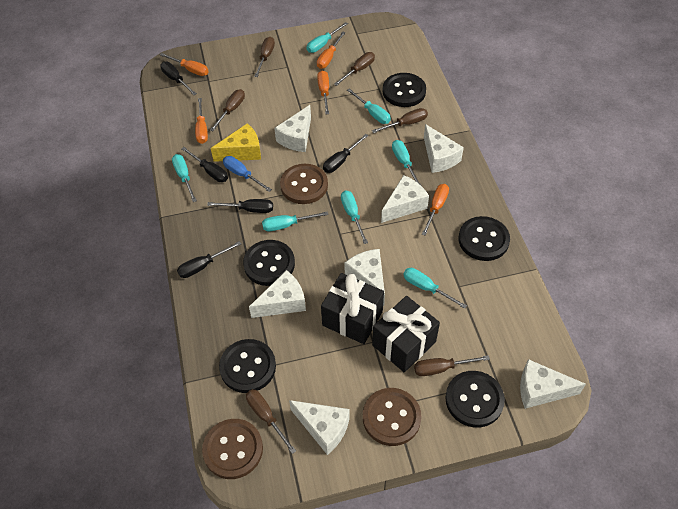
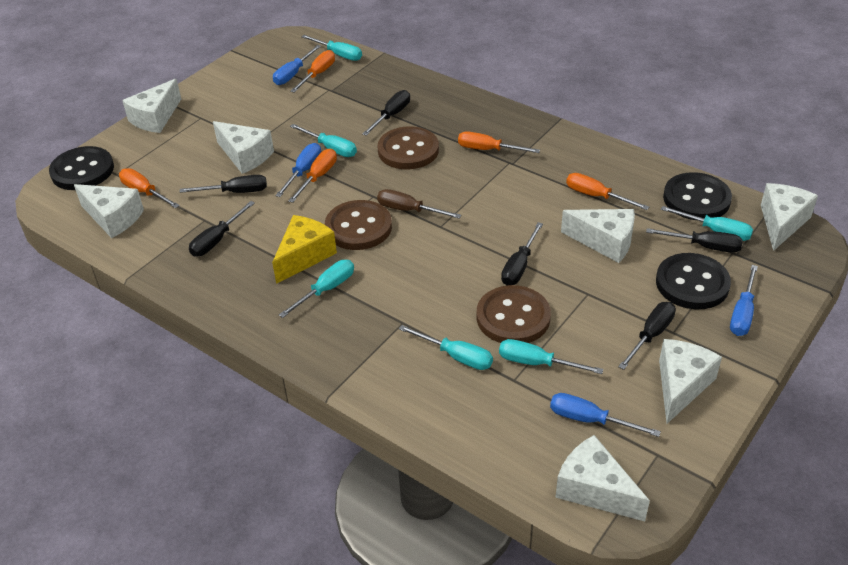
black button: 5 -> 3
black gift: 2 -> 0
black screwdriver: 5 -> 6
blue screwdriver: 1 -> 4
brown screwdriver: 6 -> 1
turquoise screwdriver: 7 -> 6

